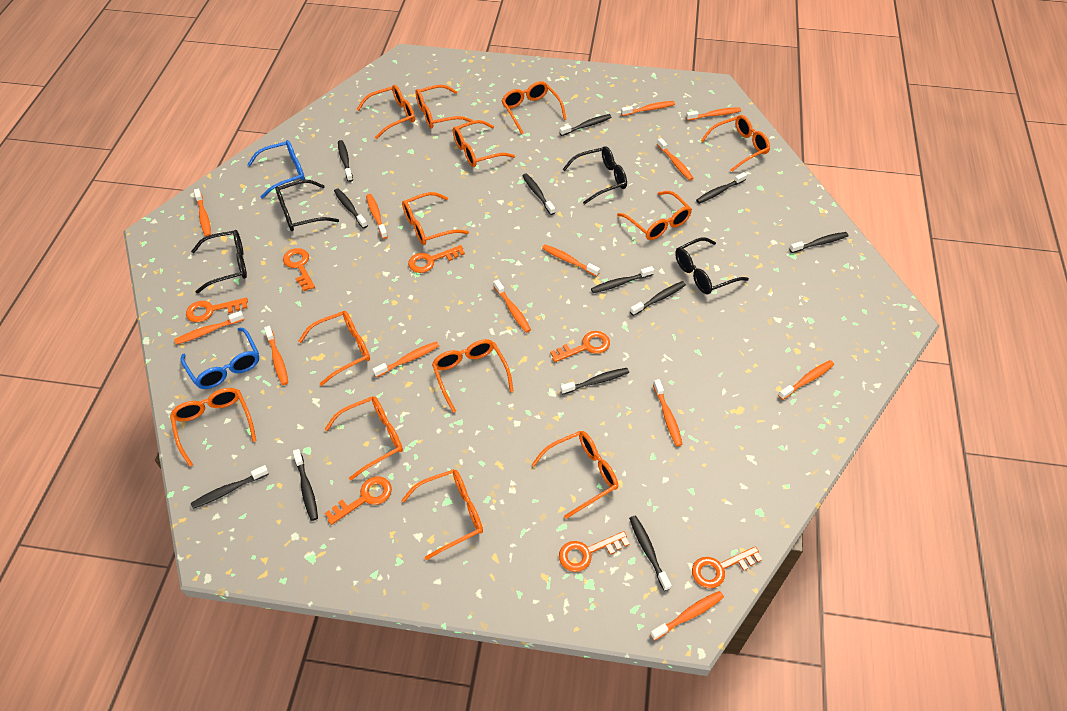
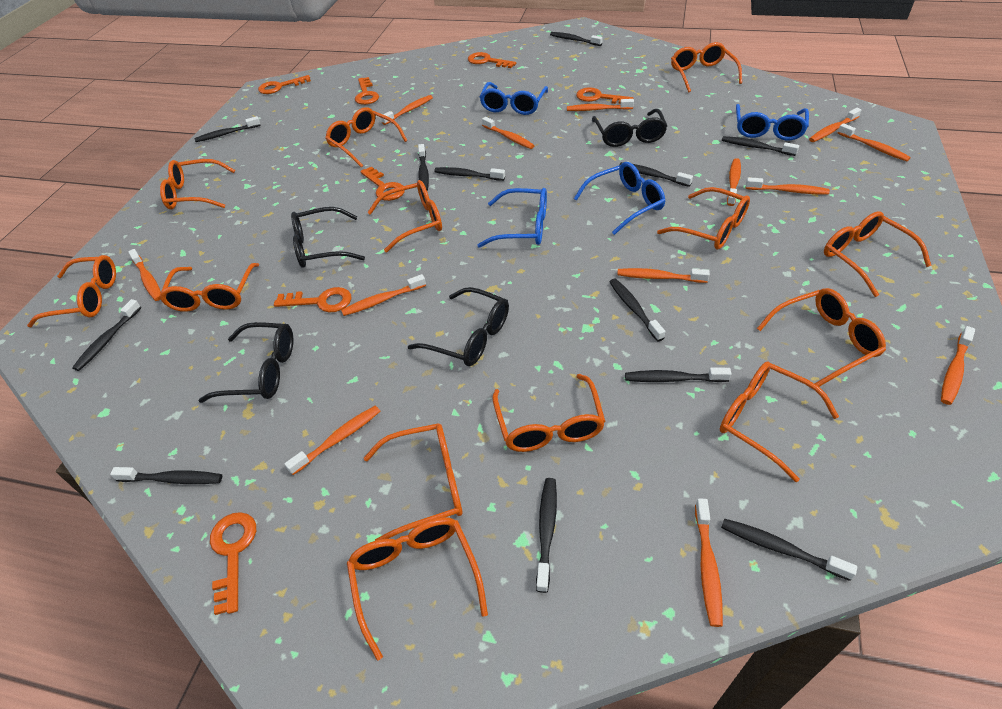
blue glasses: 2 -> 4

